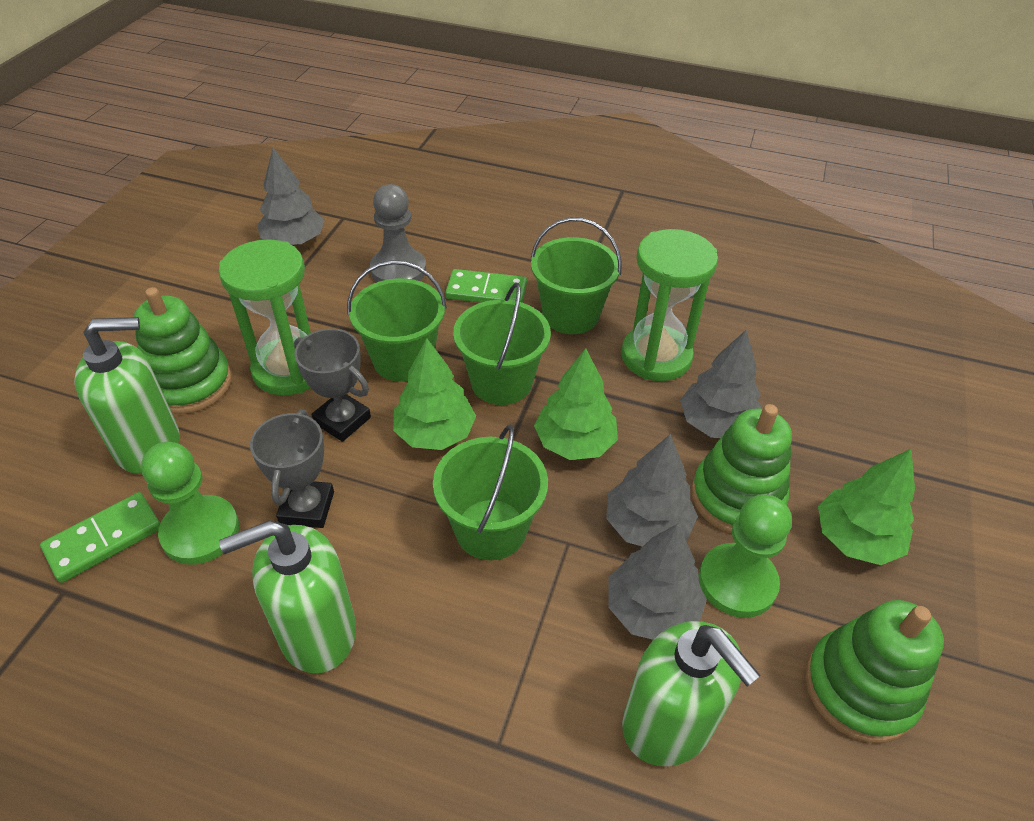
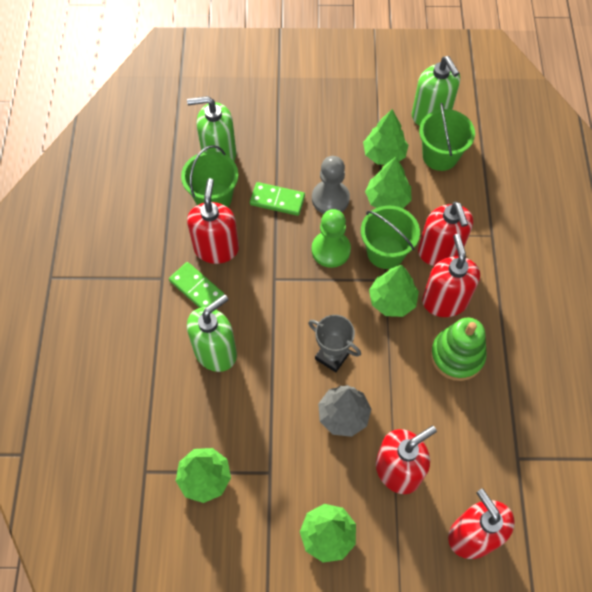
green bucket: 4 -> 3
green hourglass: 2 -> 0
green pawn: 2 -> 1
green stacking toy: 3 -> 1
green tree: 3 -> 5
grey tree: 4 -> 1
grey trophy: 2 -> 1
red soap dispenser: 0 -> 5

